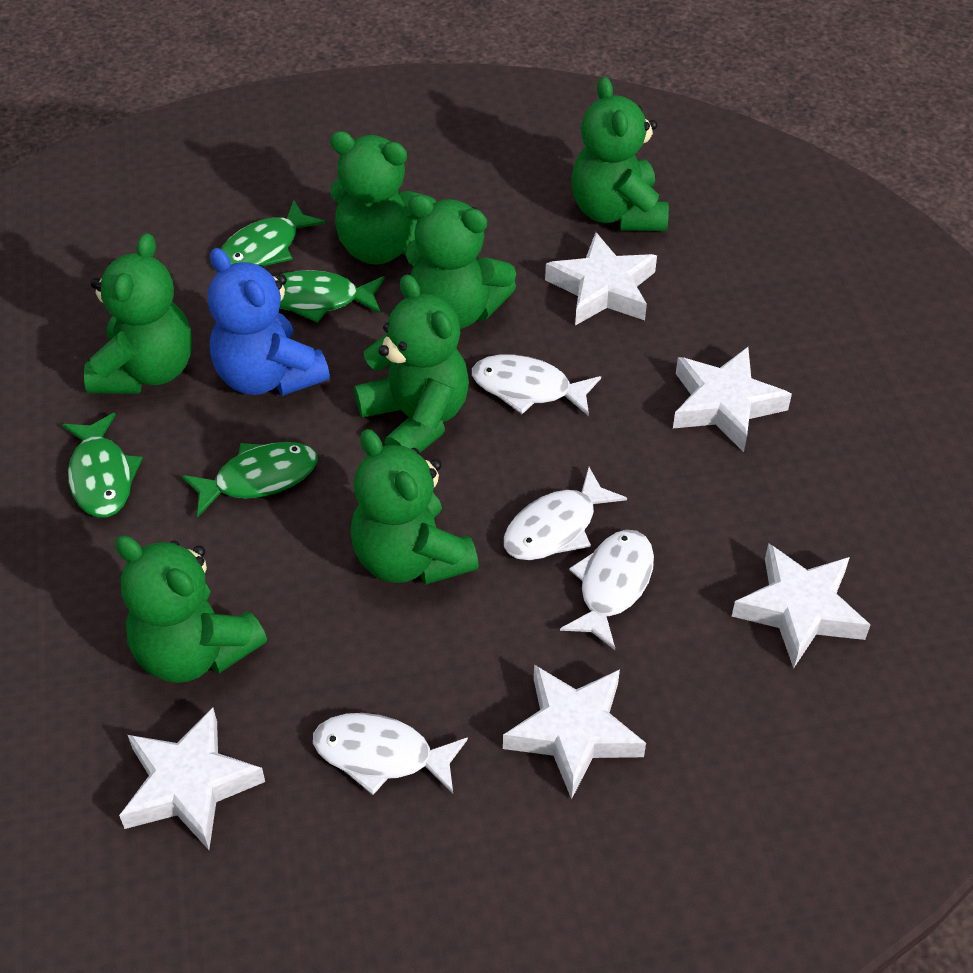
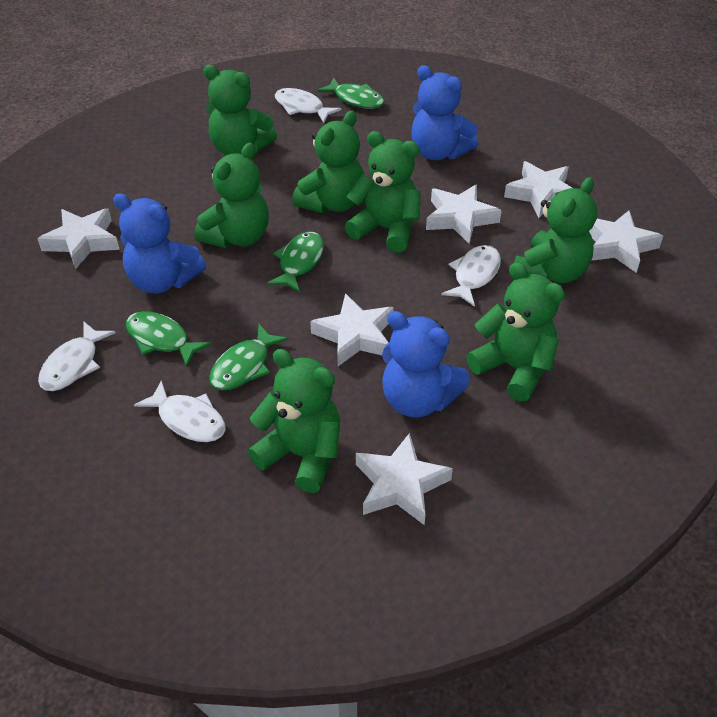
blue teddy bear: 1 -> 3
white star: 5 -> 6

